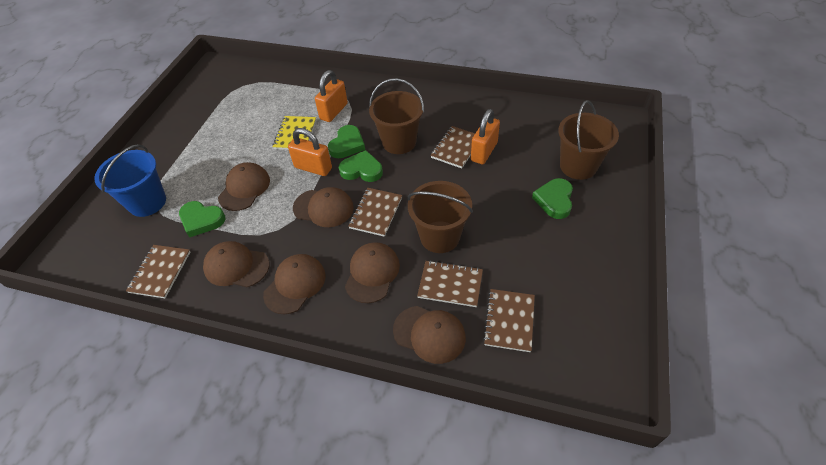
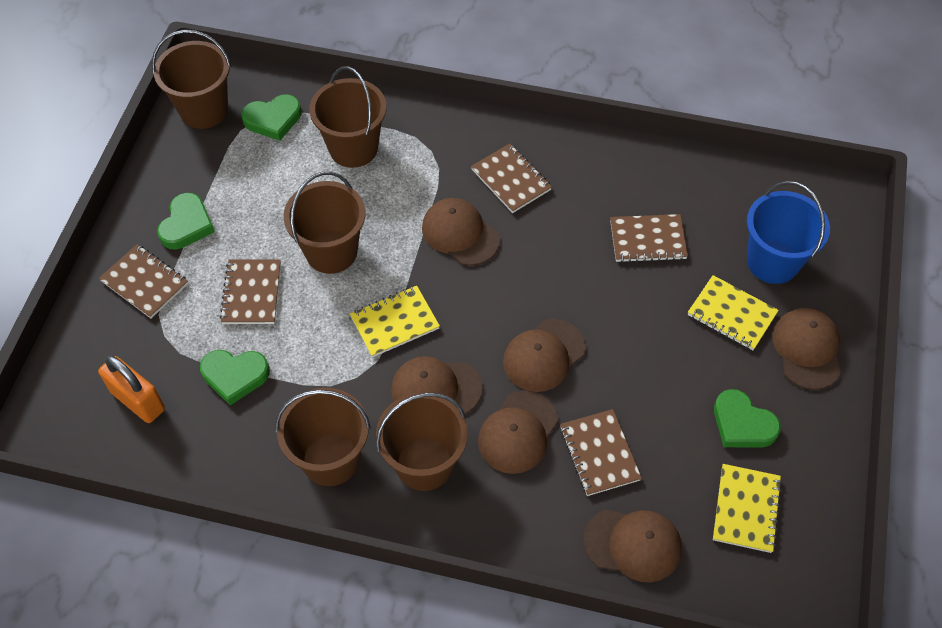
brown bucket: 3 -> 5
orange padlock: 3 -> 1
yellow notebook: 1 -> 3

